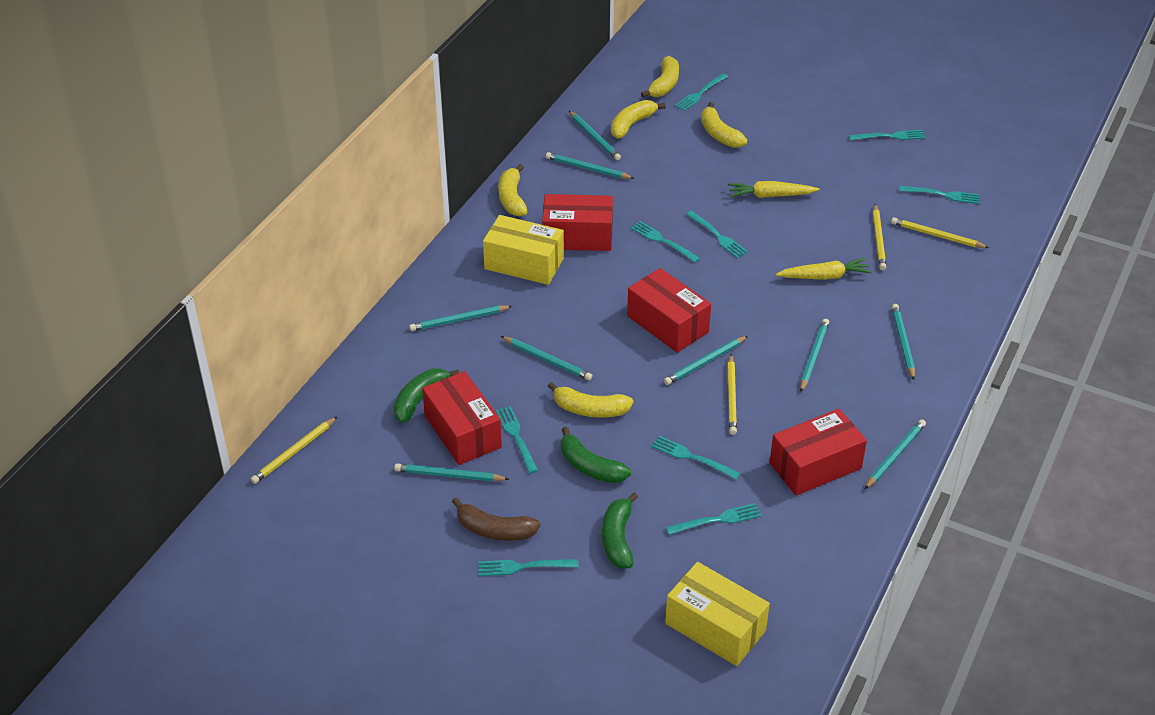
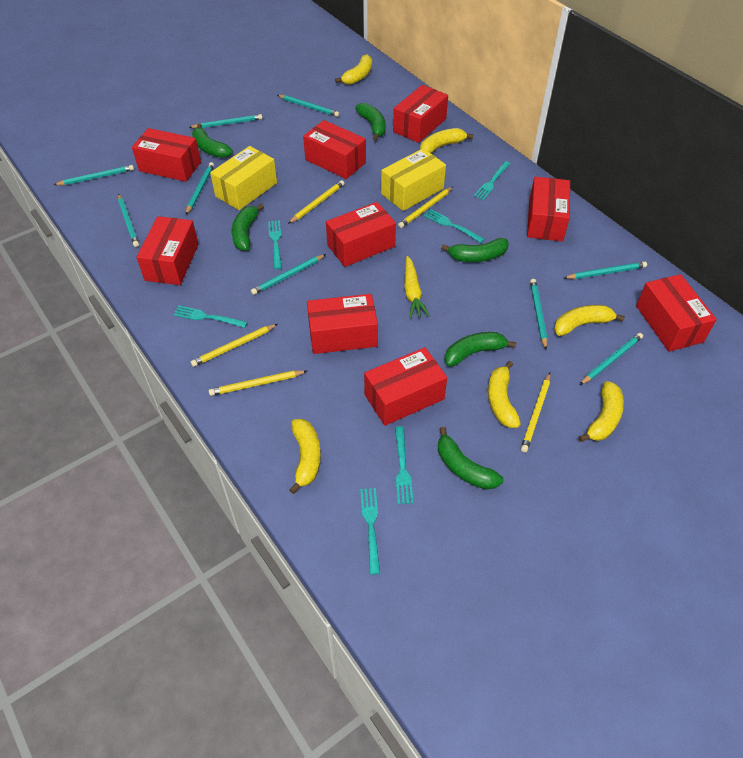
brown banana: 1 -> 0
green banana: 3 -> 6
red box: 4 -> 9
turquoise fork: 9 -> 6
yellow banana: 5 -> 6
yellow carrot: 2 -> 1
yellow pencil: 4 -> 5

